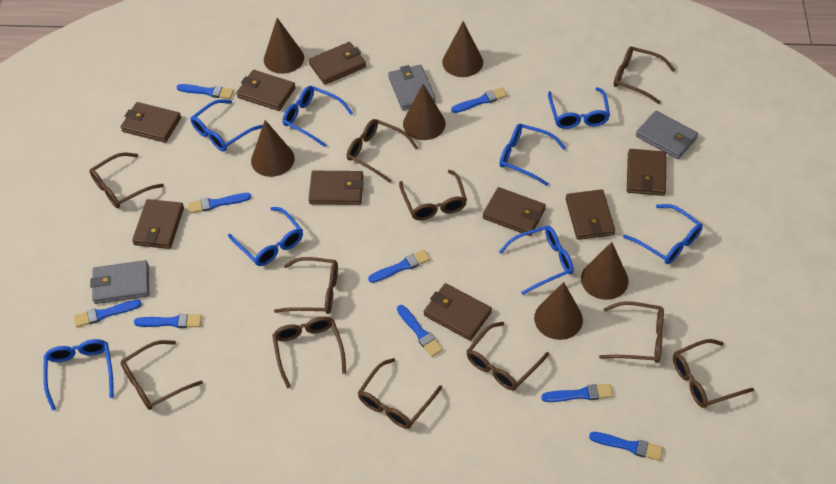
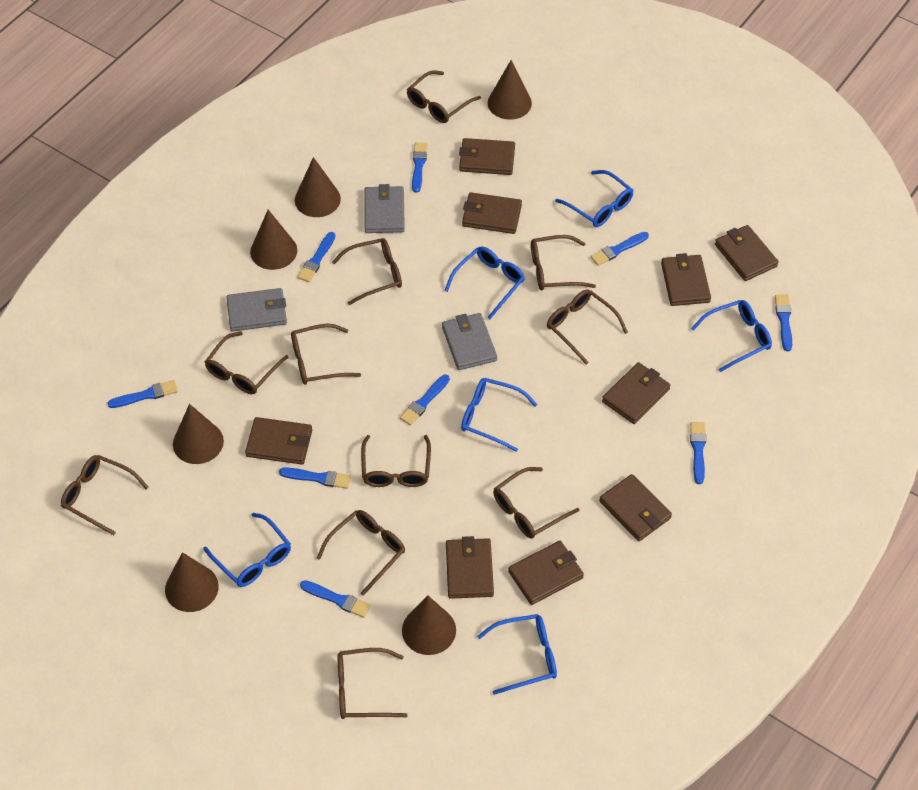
blue glasses: 8 -> 6

